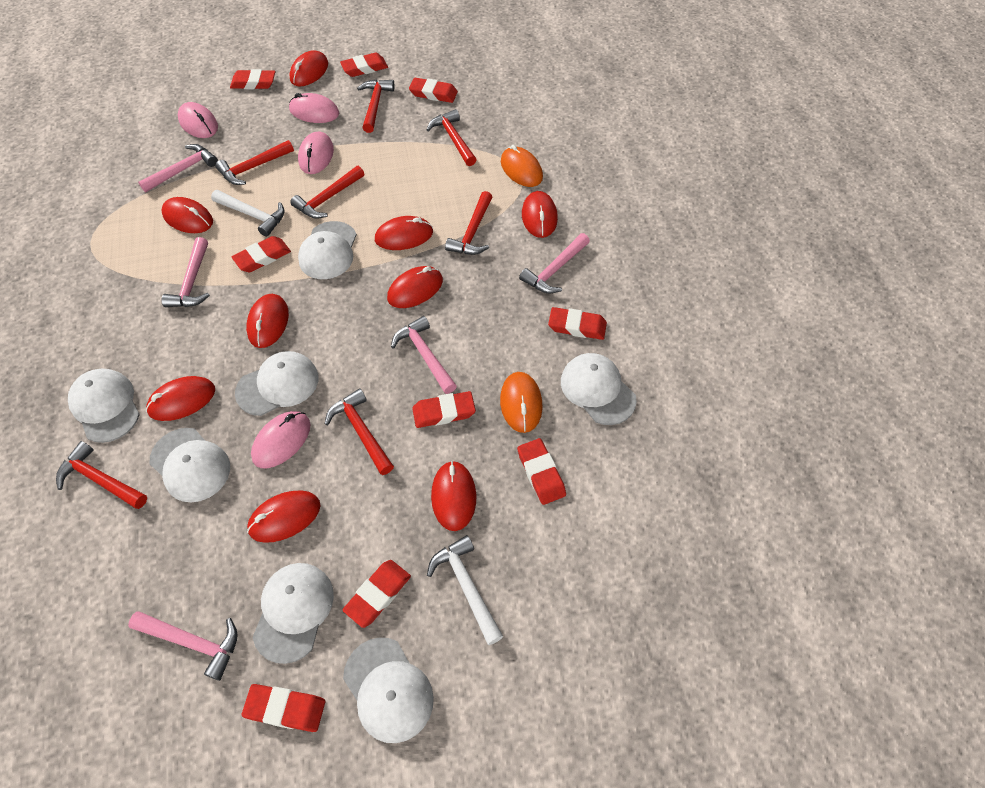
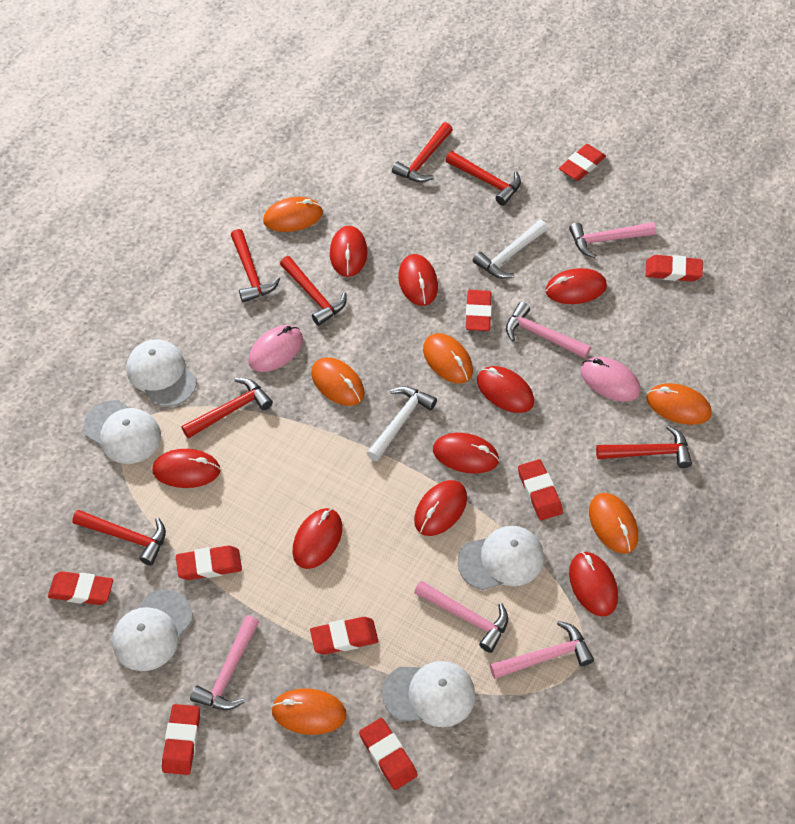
orange mouse: 2 -> 6
pink mouse: 4 -> 2
white cap: 7 -> 5

